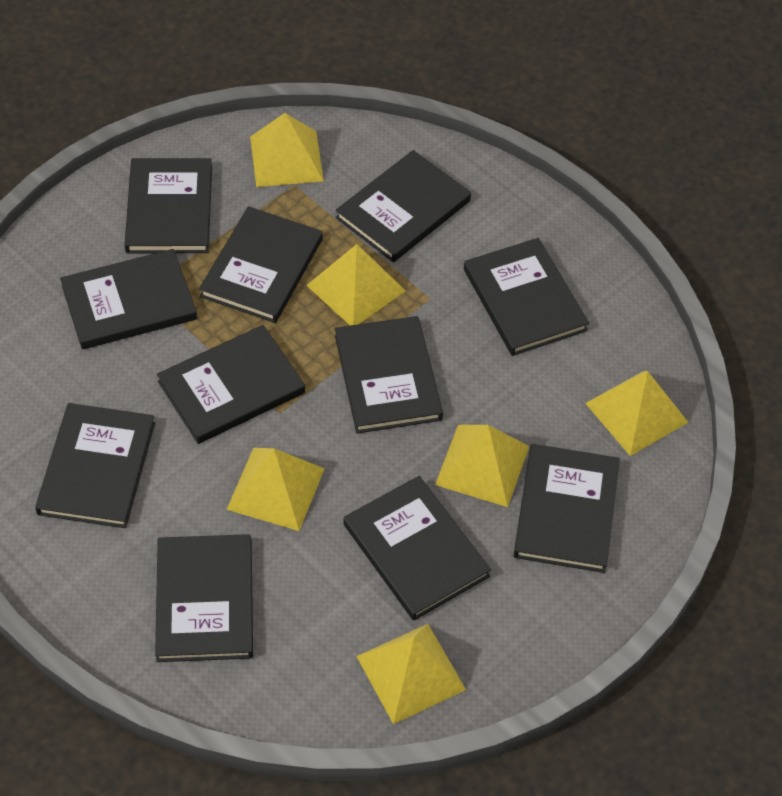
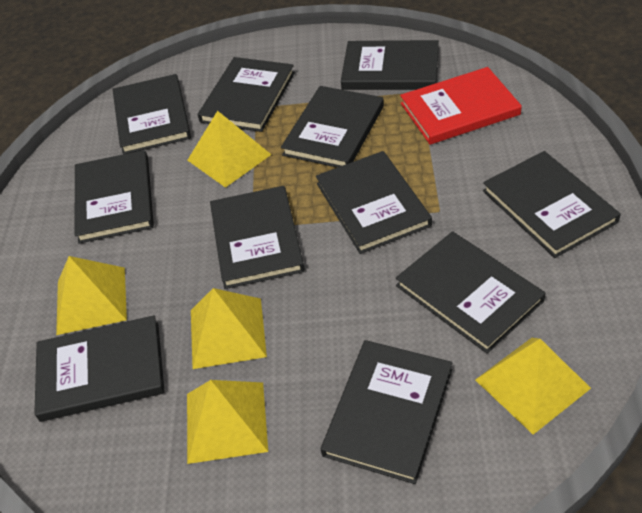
red book: 0 -> 1
yellow pyramid: 6 -> 5

